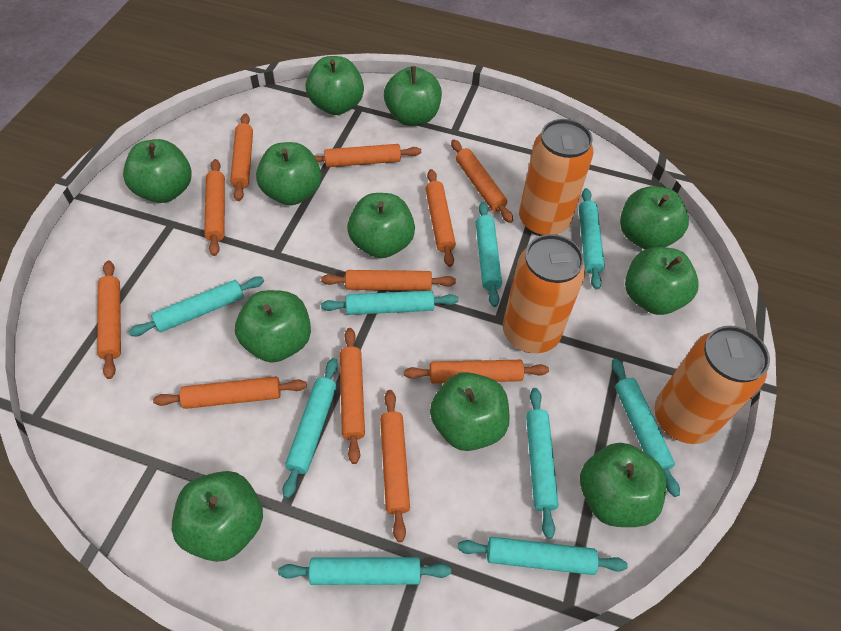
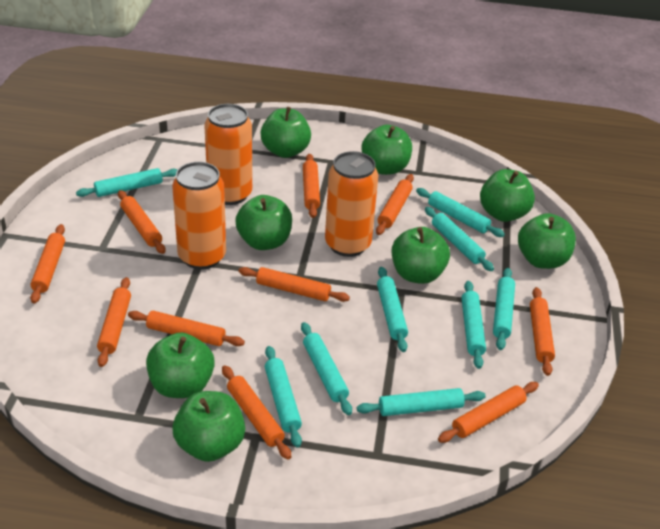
green apple: 11 -> 8
orange rolling pin: 11 -> 10

